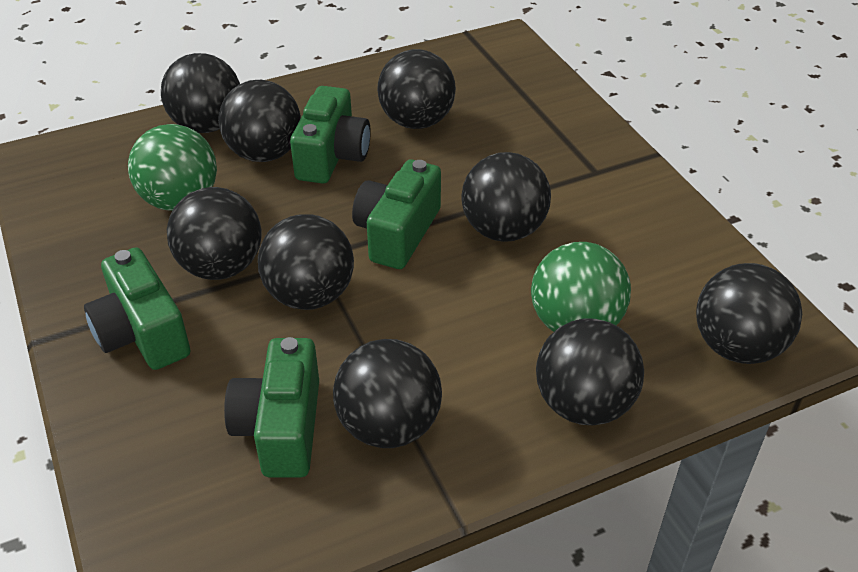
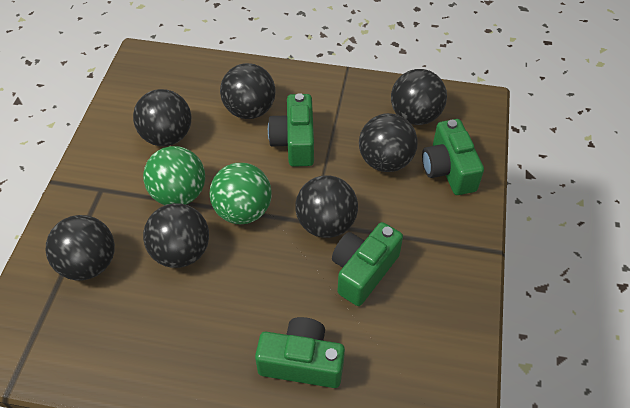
black ball: 9 -> 7

